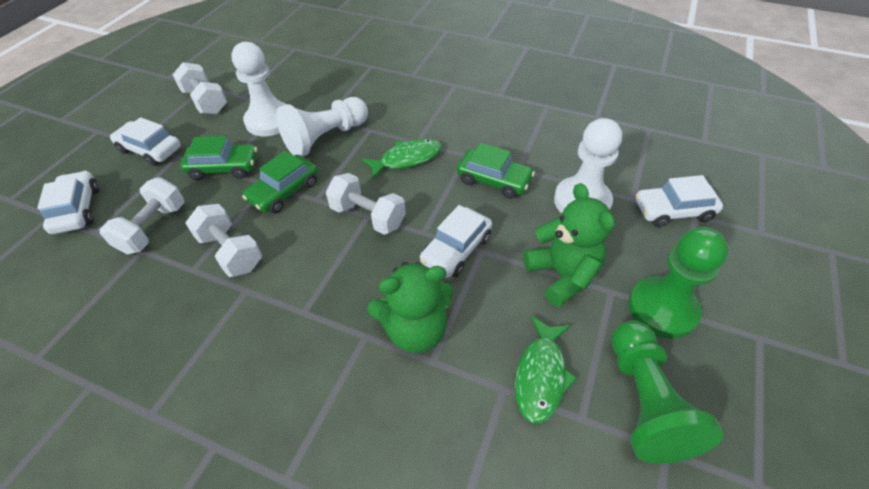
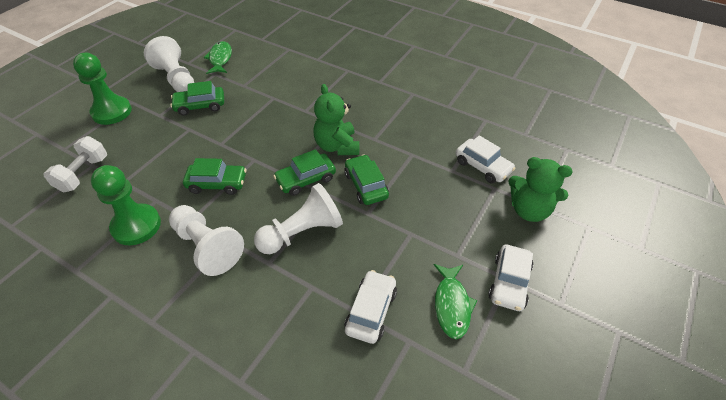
green car: 3 -> 4
white car: 4 -> 3
white dumbbell: 4 -> 1

